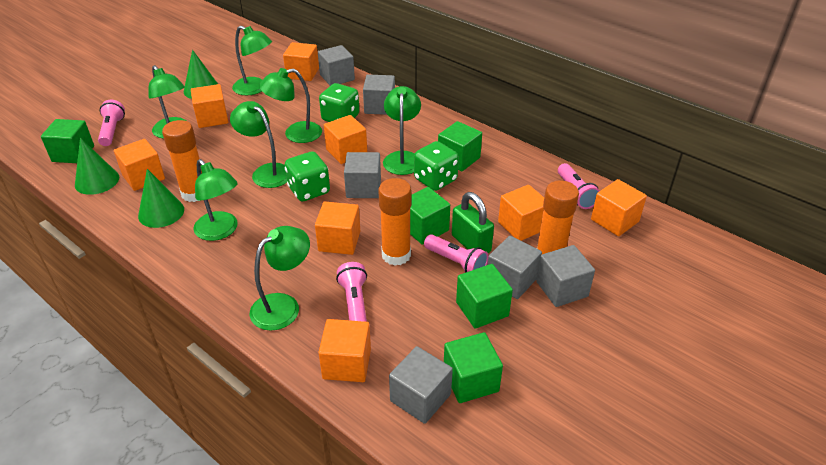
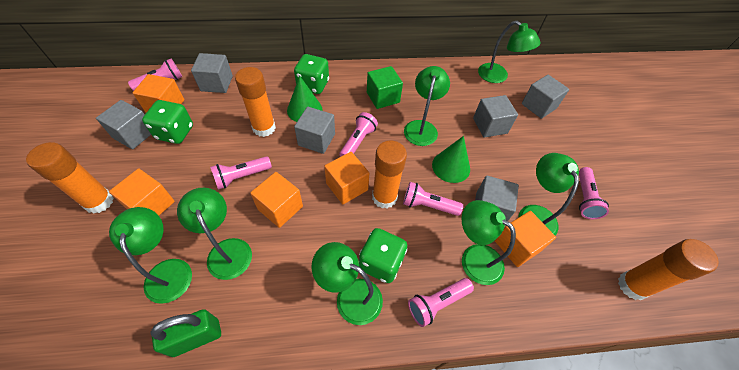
green cone: 3 -> 2
green cube: 5 -> 1
orange cube: 8 -> 5
orange glue stick: 3 -> 4
pink flashlight: 4 -> 6

